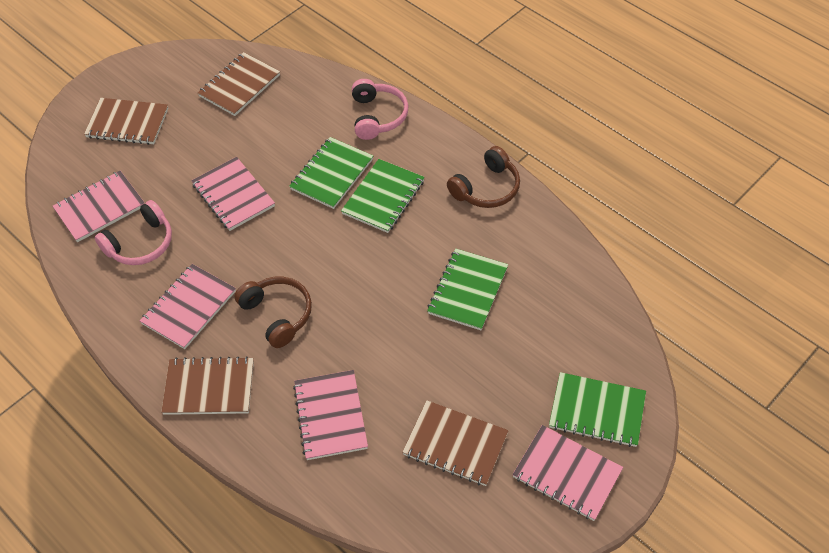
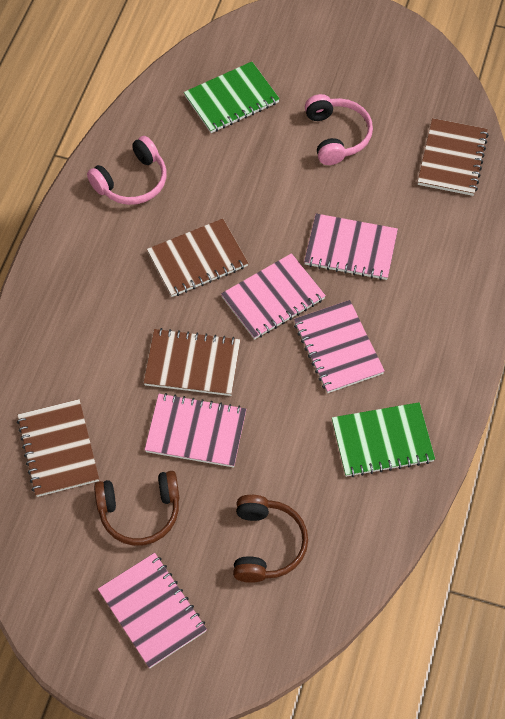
green notebook: 4 -> 2

